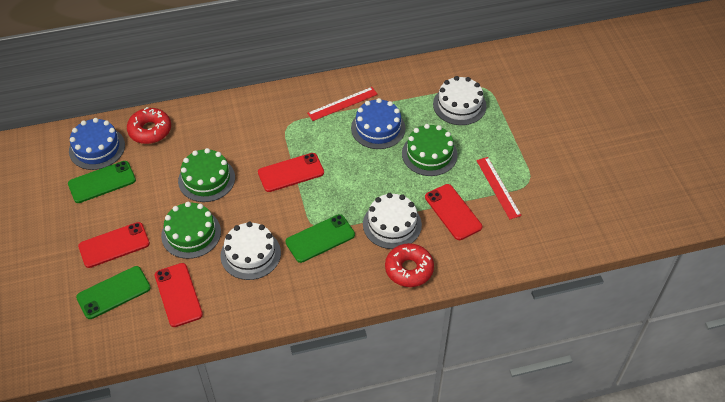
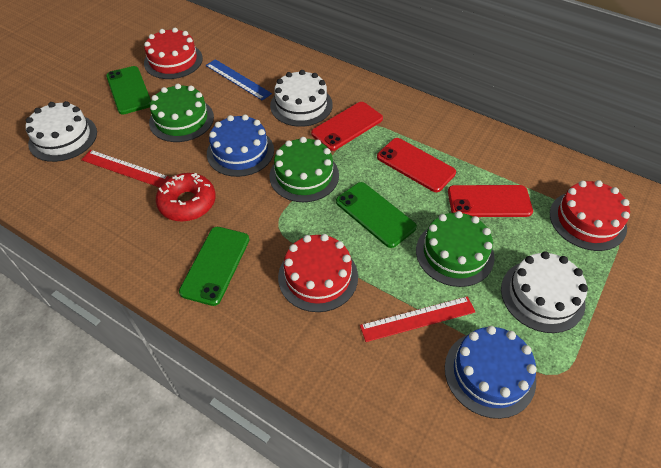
blue ruler: 0 -> 1
red cake: 0 -> 3
red donut: 2 -> 1
red phone: 4 -> 3

